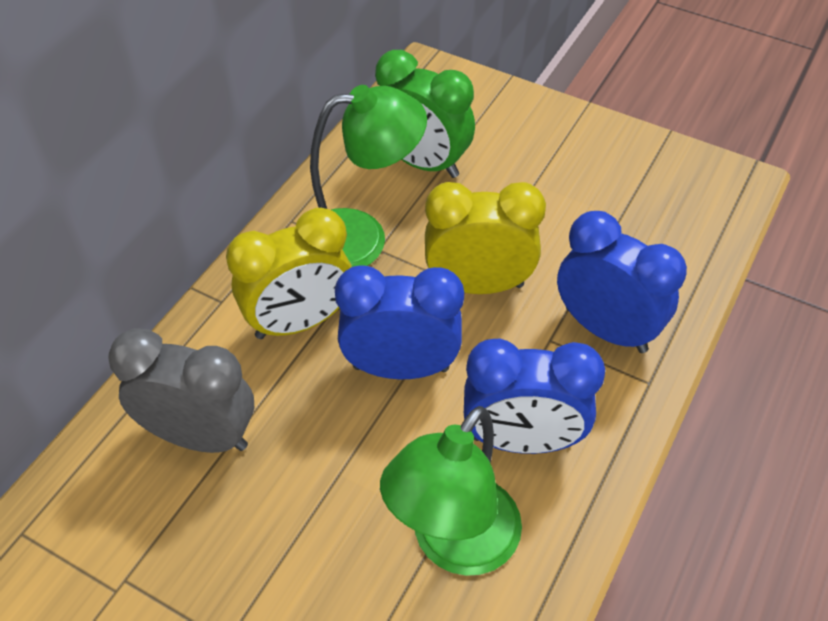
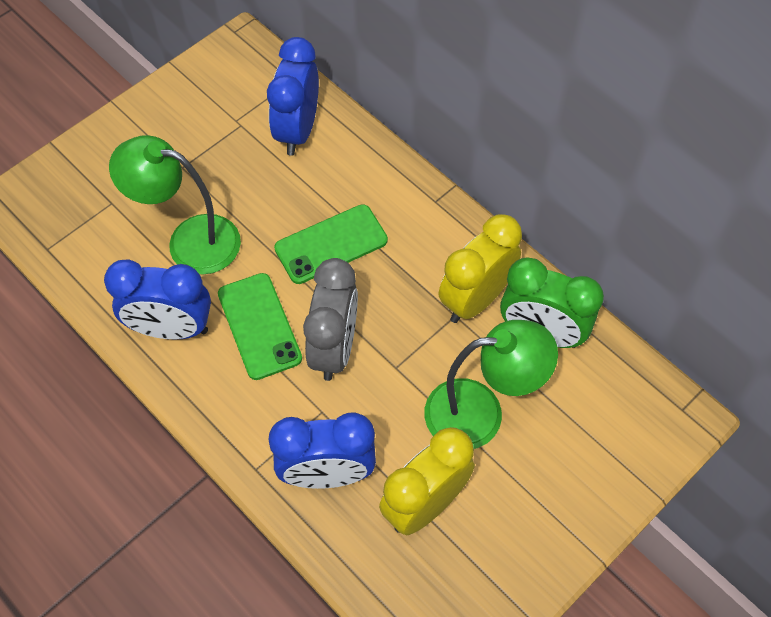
green phone: 0 -> 2

